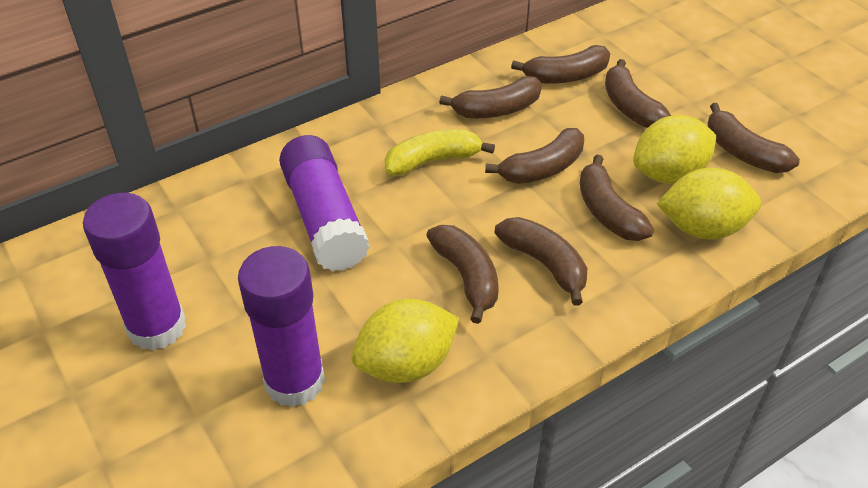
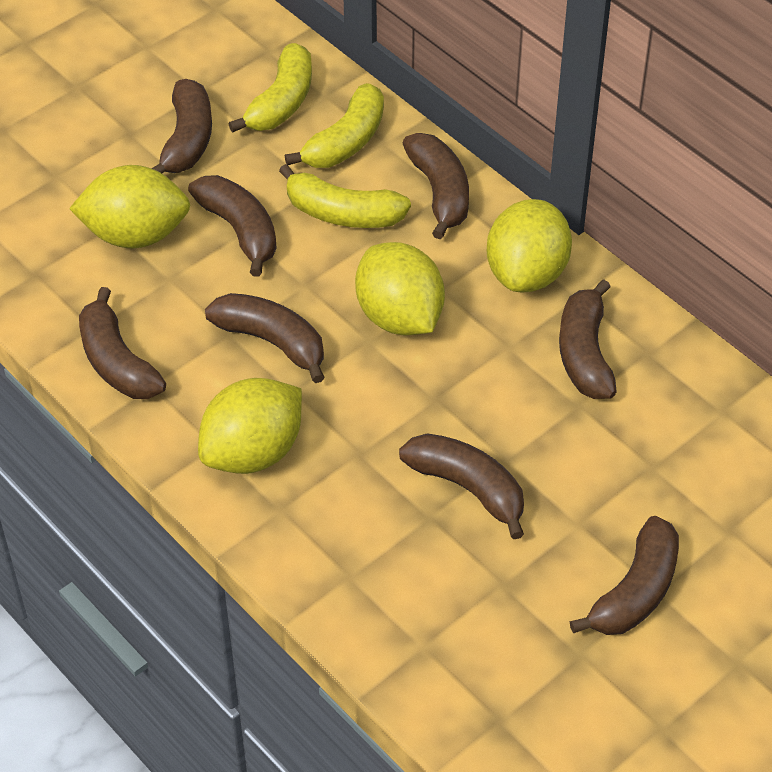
purple glue stick: 3 -> 0
yellow banana: 1 -> 3
yellow lemon: 3 -> 4

